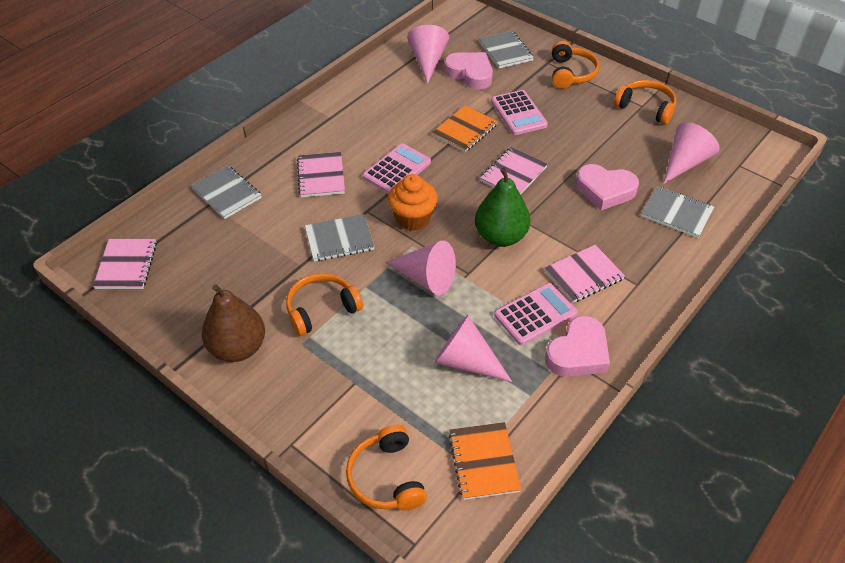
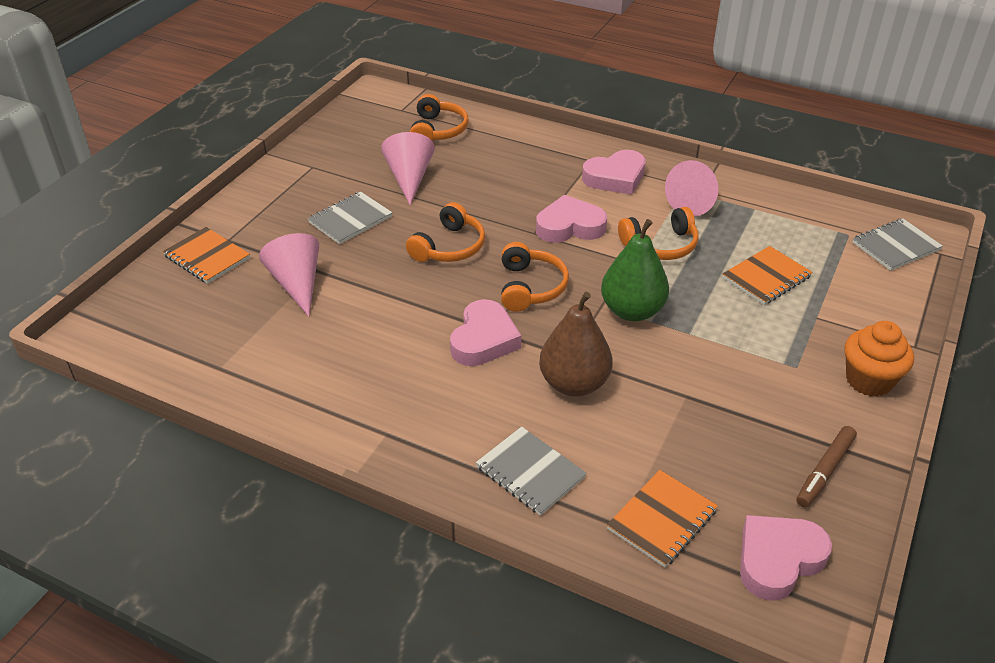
brown marker: 0 -> 1
grey notebook: 4 -> 3
orange notebook: 2 -> 3
pink calculator: 3 -> 0
pink cone: 4 -> 3
pink heart: 3 -> 4
pink notebook: 4 -> 0

